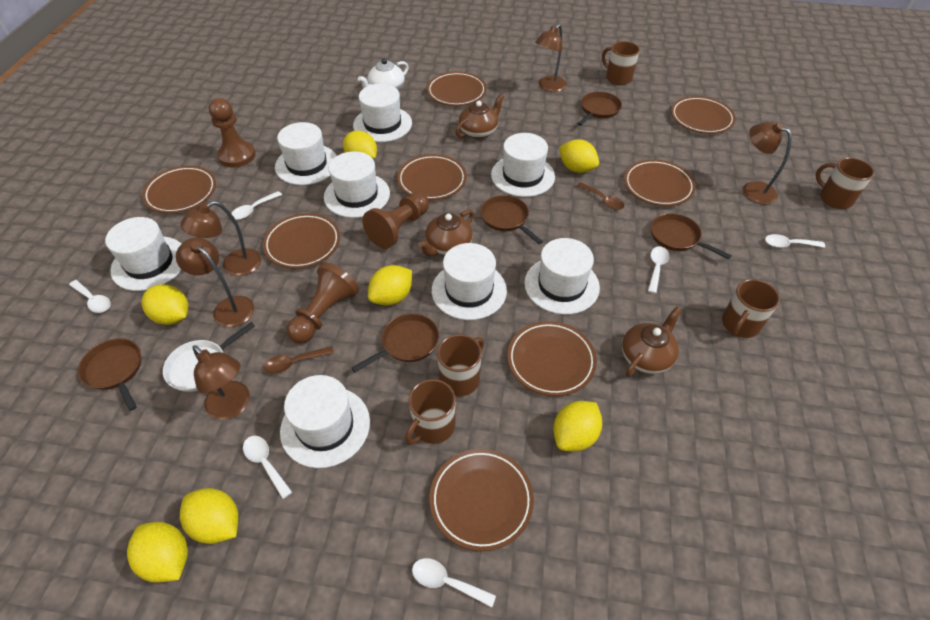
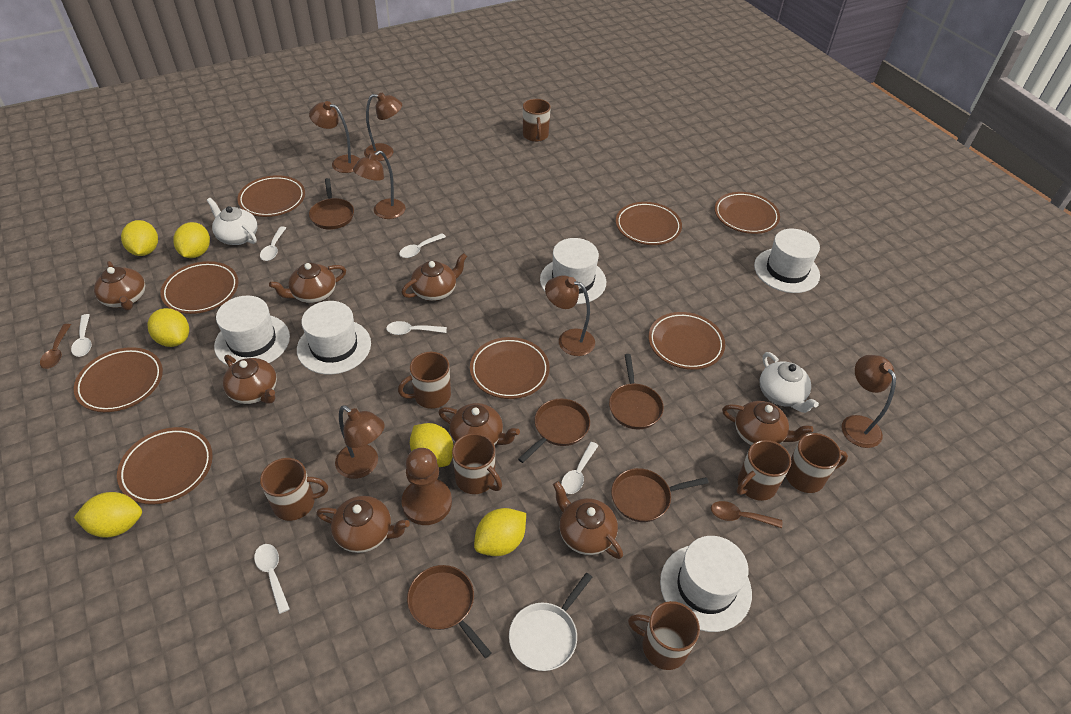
brown lamp: 5 -> 6
brown mug: 5 -> 7
brown pawn: 3 -> 1
brown teapot: 3 -> 8
white hat: 8 -> 5
white teapot: 1 -> 2
yellow lemon: 7 -> 6

